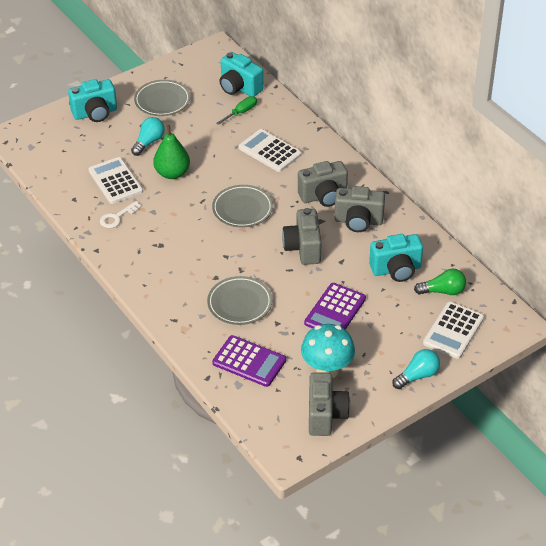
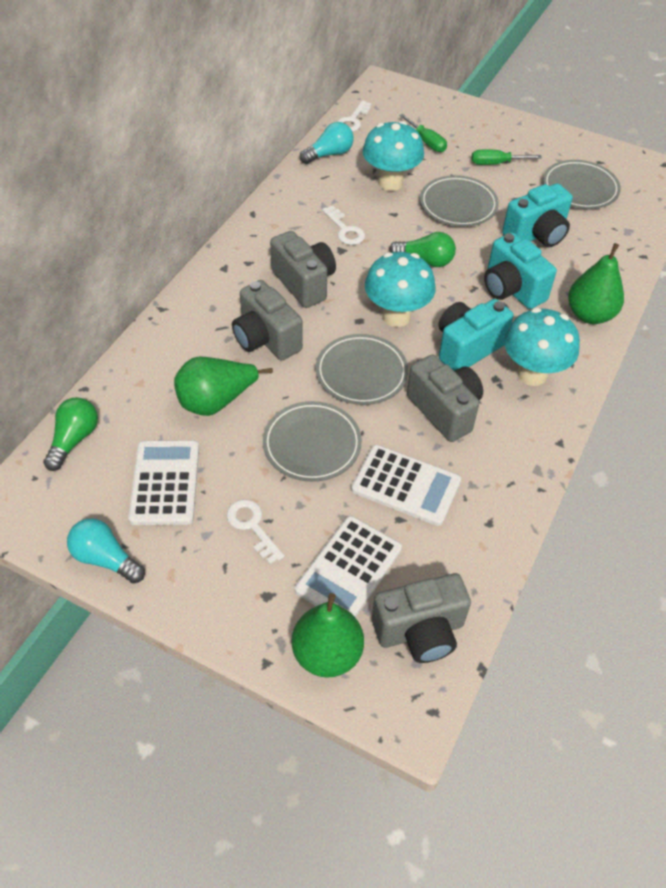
green light bulb: 1 -> 2
green pear: 1 -> 3
green screwdriver: 1 -> 2
grey plate: 3 -> 4
purple calculator: 2 -> 0
turquoise mushroom: 1 -> 3
white key: 1 -> 3

